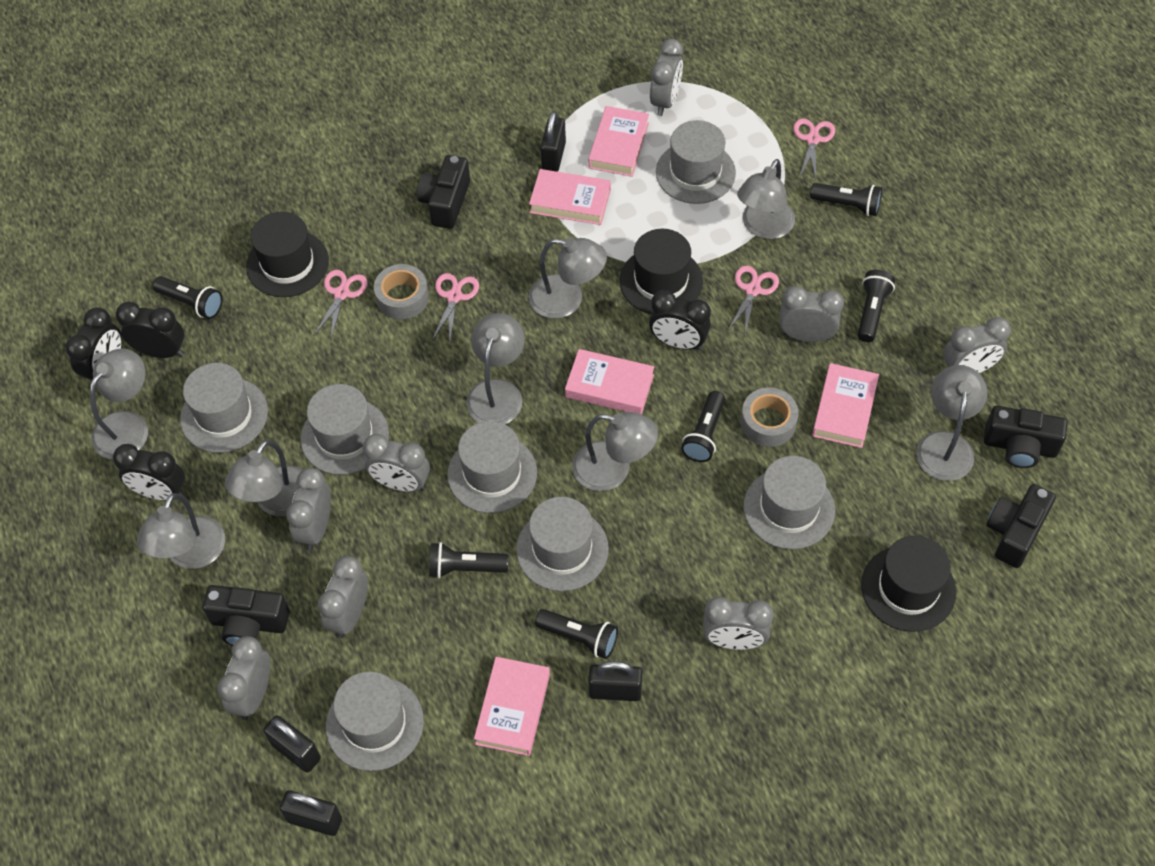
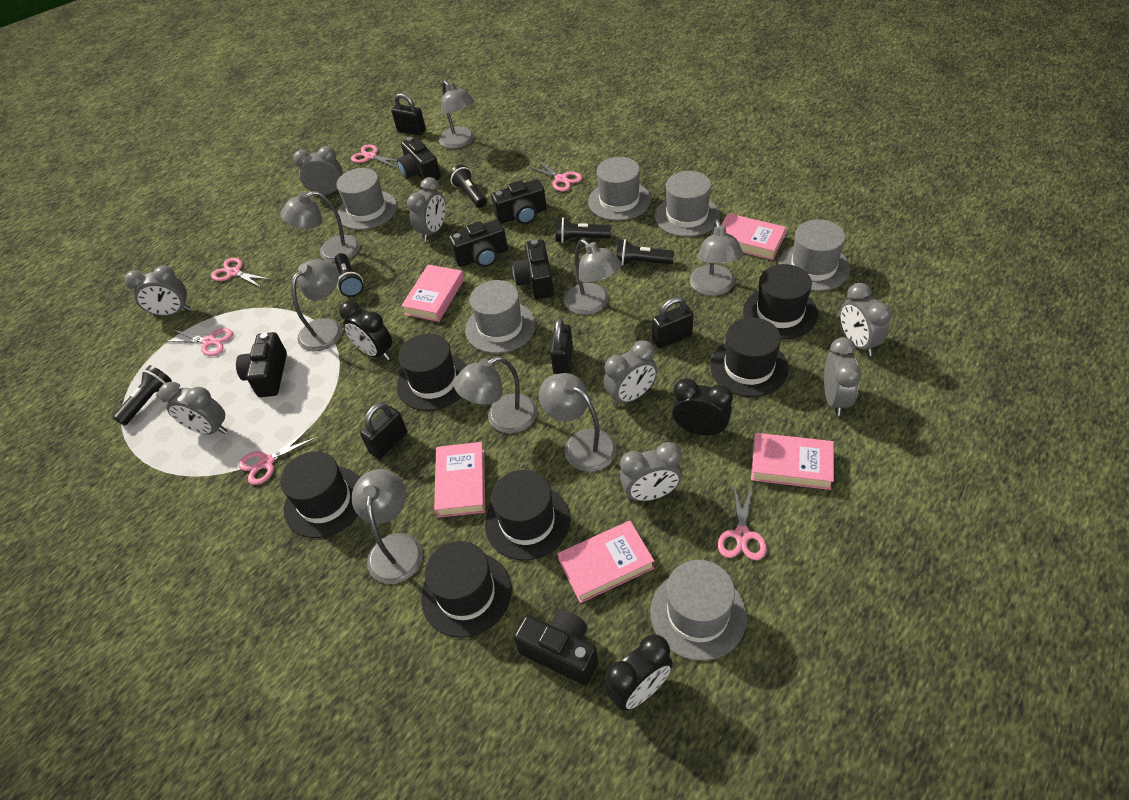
black camera: 4 -> 6
black clock: 4 -> 3
black flashlight: 6 -> 5
black hat: 3 -> 6
grey hat: 7 -> 6
grey tape: 2 -> 0
pink scissors: 4 -> 6

